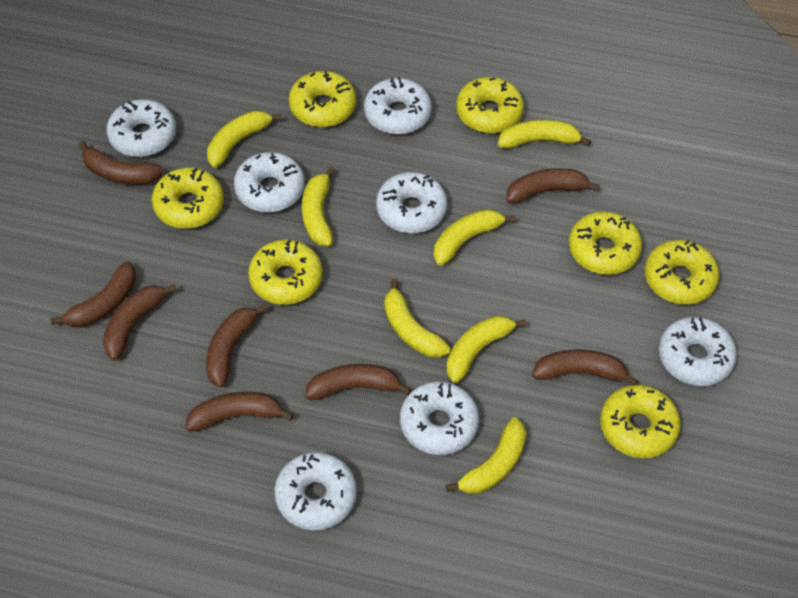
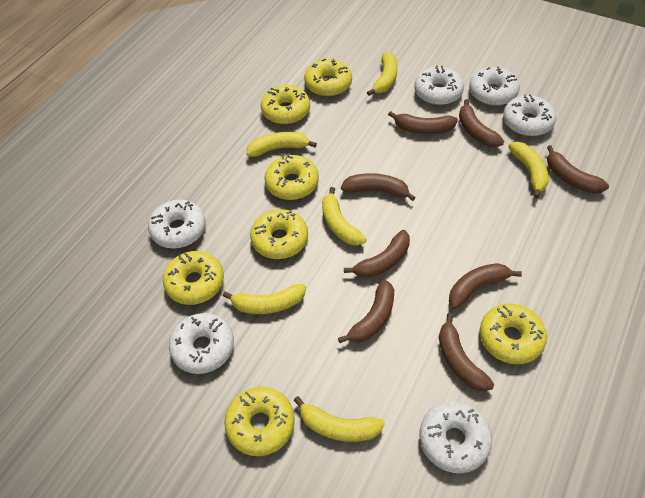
white donut: 7 -> 6
yellow banana: 7 -> 6

